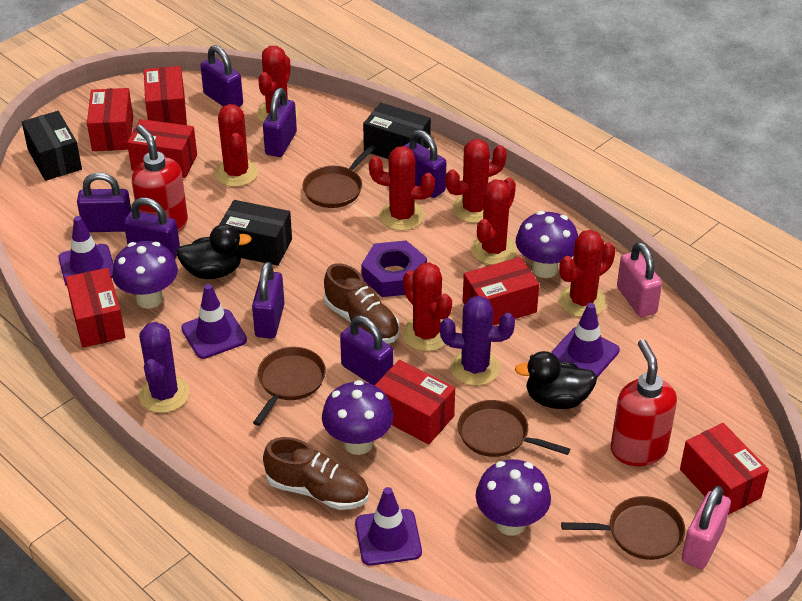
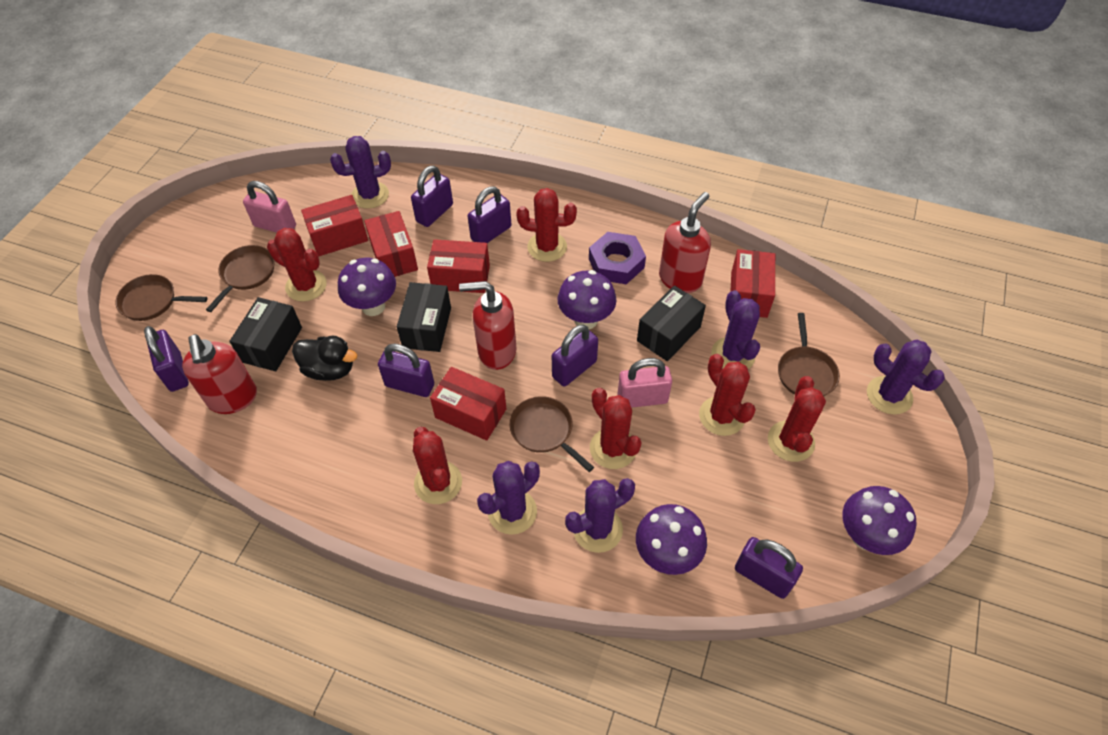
black duck: 2 -> 1
brown shoe: 2 -> 0
purple cactus: 2 -> 5
purple padlock: 7 -> 6
purple traffic cone: 4 -> 0
red box: 7 -> 5
red cactus: 7 -> 6
red soap dispenser: 2 -> 3

